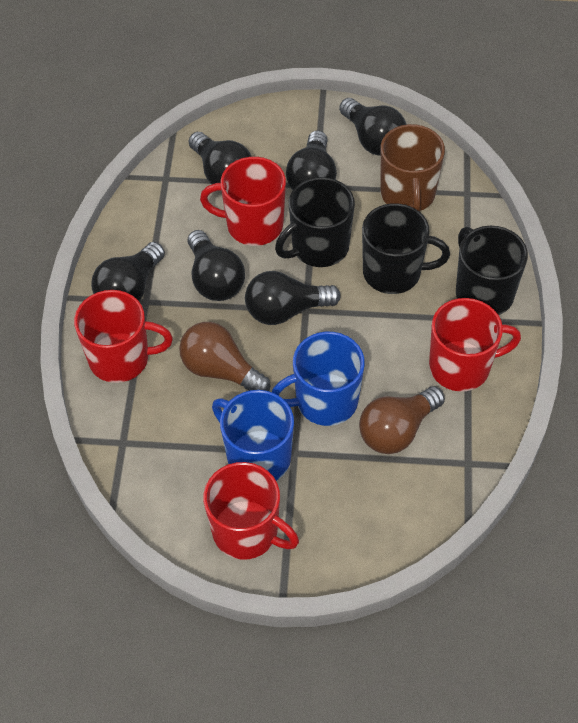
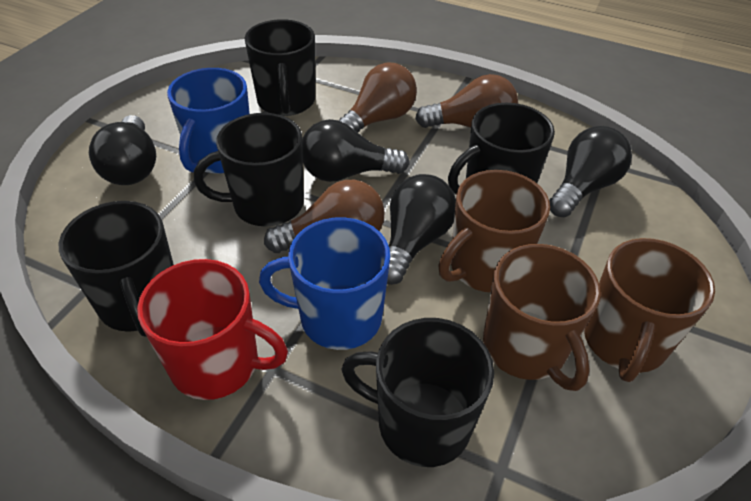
black light bulb: 6 -> 4
black mug: 3 -> 5
brown light bulb: 2 -> 3
brown mug: 1 -> 3
red mug: 4 -> 1

